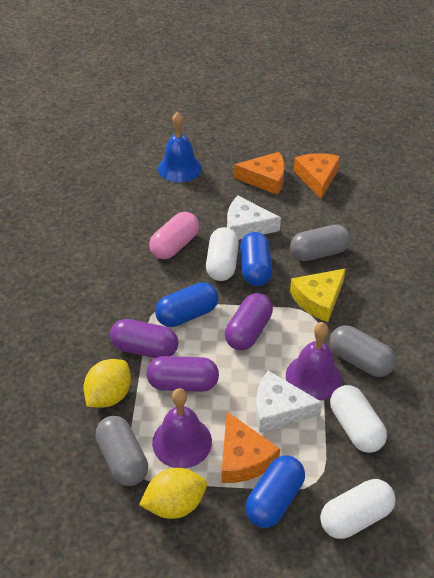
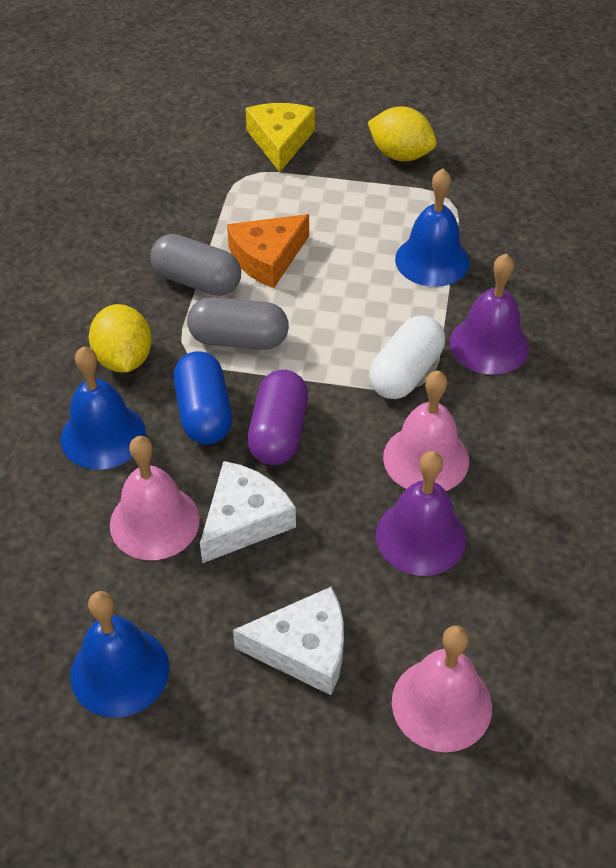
blue bell: 1 -> 3
blue capsule: 3 -> 1
grey capsule: 3 -> 2
orange cheese: 3 -> 1
pink bell: 0 -> 3
pink capsule: 1 -> 0
purple capsule: 3 -> 1
white capsule: 3 -> 1

